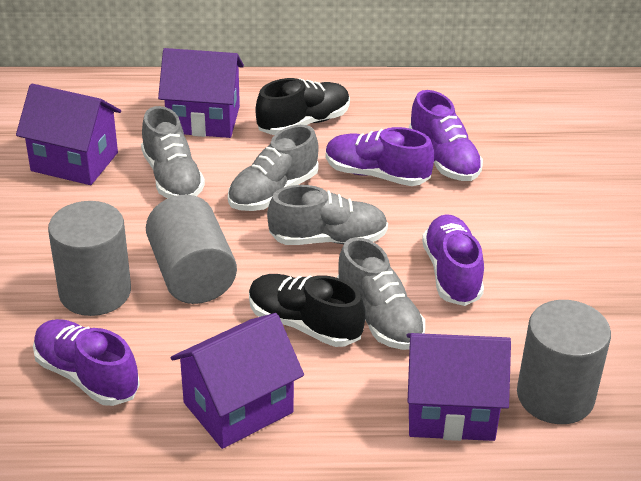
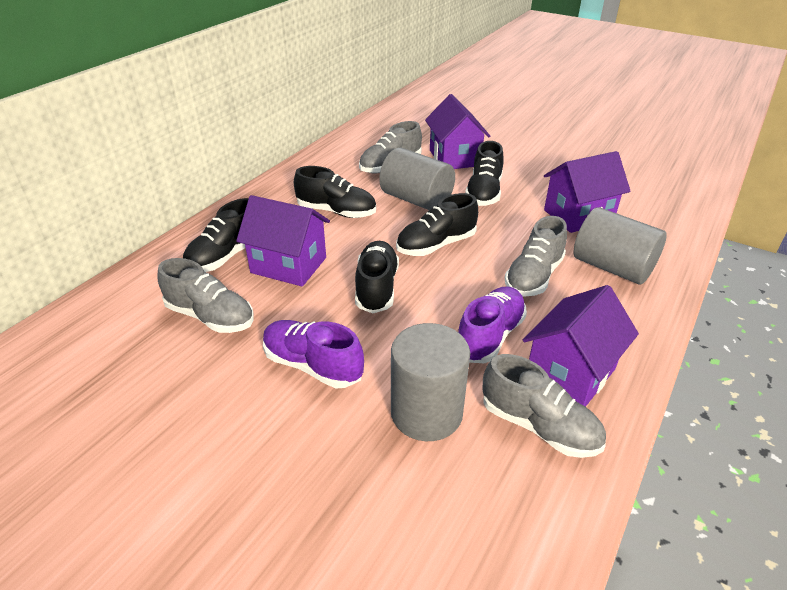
black shoe: 2 -> 5
purple shoe: 4 -> 2

